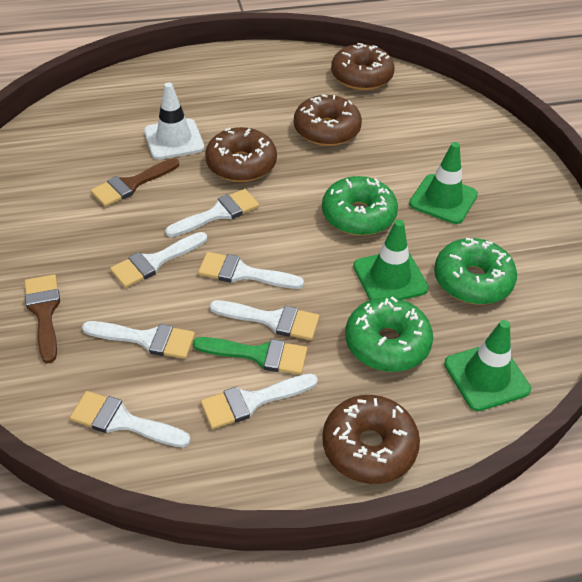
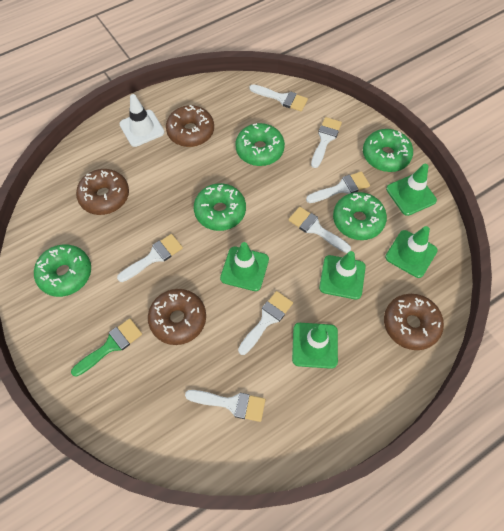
brown brush: 2 -> 0
green donut: 3 -> 5
green traffic cone: 3 -> 5

